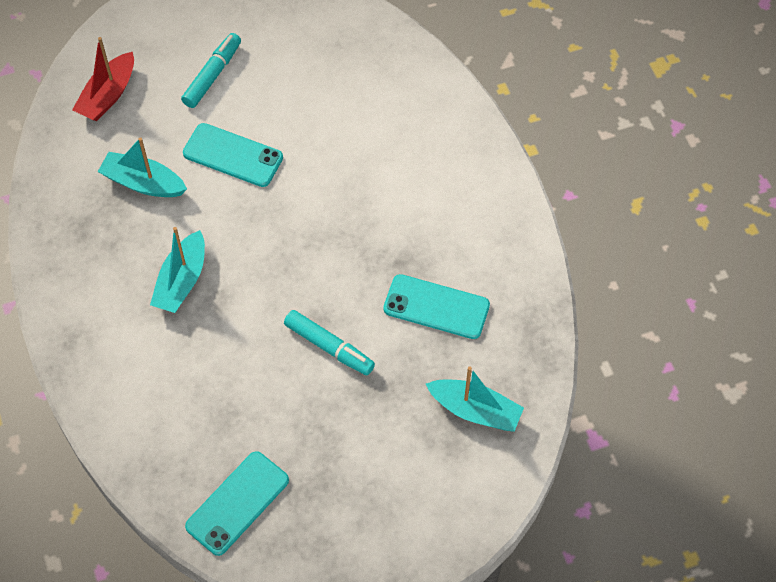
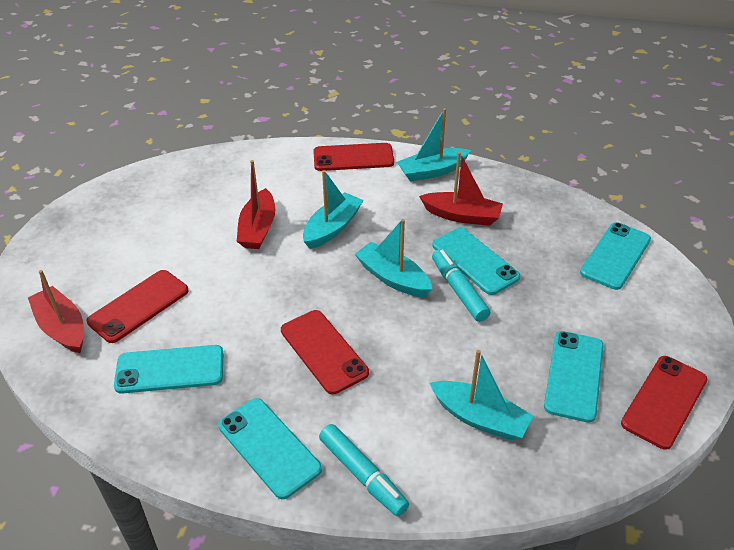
red boat: 1 -> 3
red phone: 0 -> 4
turquoise boat: 3 -> 4
turquoise phone: 3 -> 5

